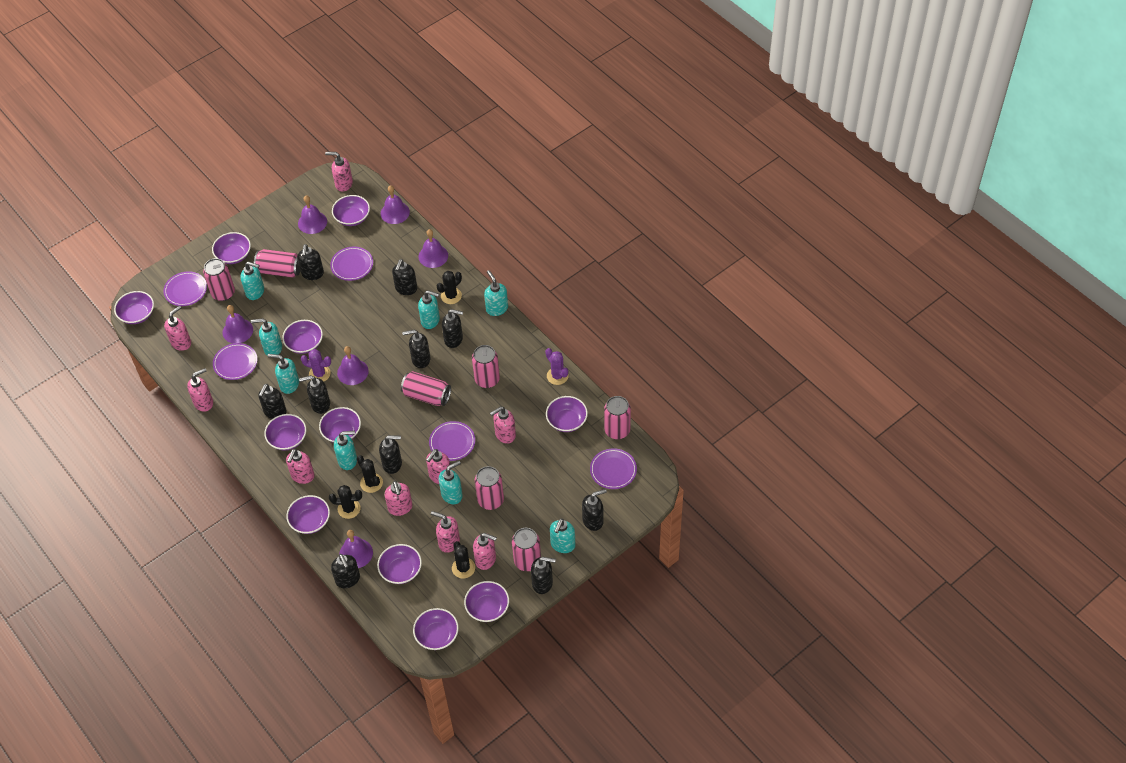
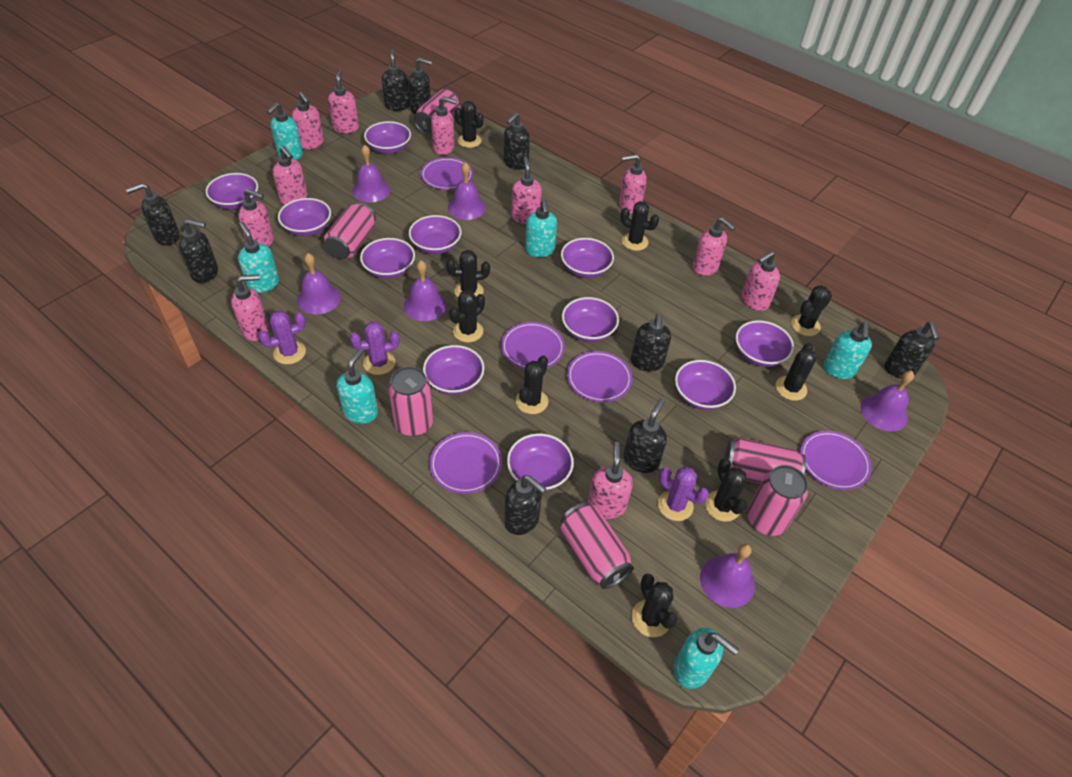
black cactus: 4 -> 9
black soap dispenser: 10 -> 9
pink can: 7 -> 6
pink soap dispenser: 9 -> 11
purple cactus: 2 -> 3
turquoise soap dispenser: 8 -> 6

